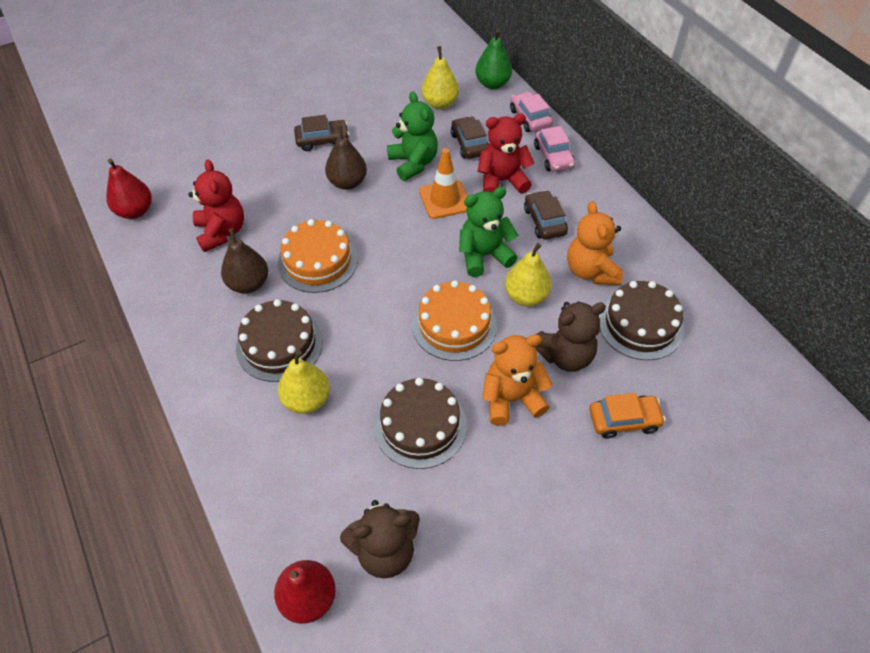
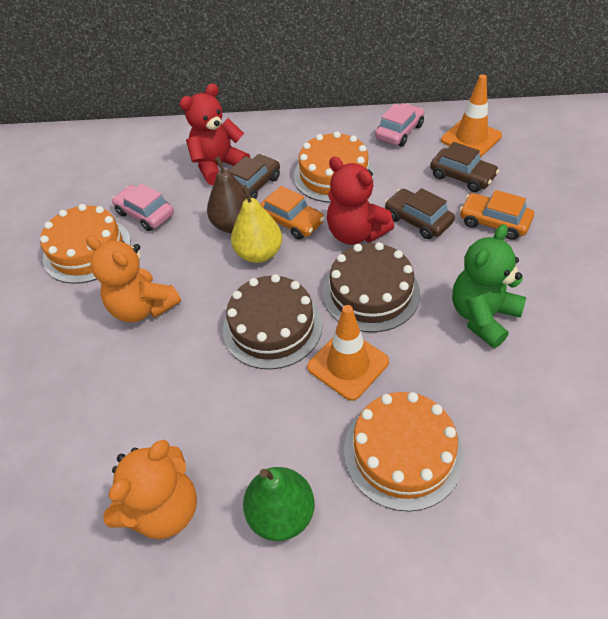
brown cake: 3 -> 2
brown pear: 2 -> 1
brown teddy bear: 2 -> 0
green teddy bear: 2 -> 1
orange cake: 2 -> 3
orange car: 1 -> 2
orange traffic cone: 1 -> 2
red pear: 2 -> 0
yellow pear: 3 -> 1

